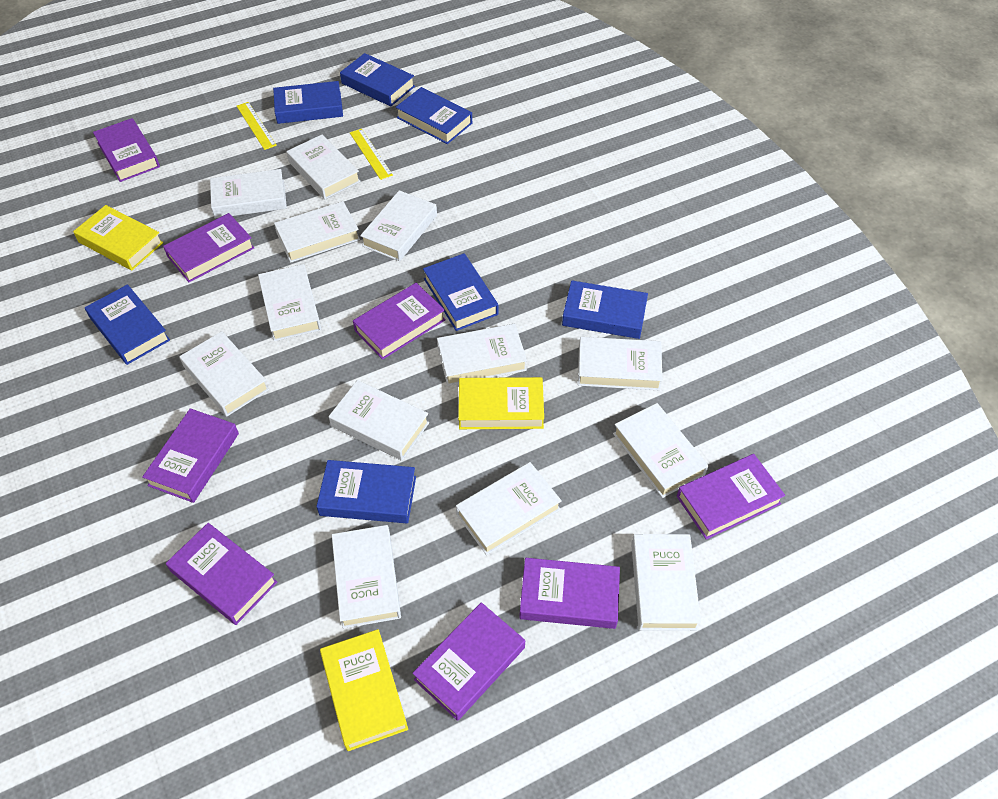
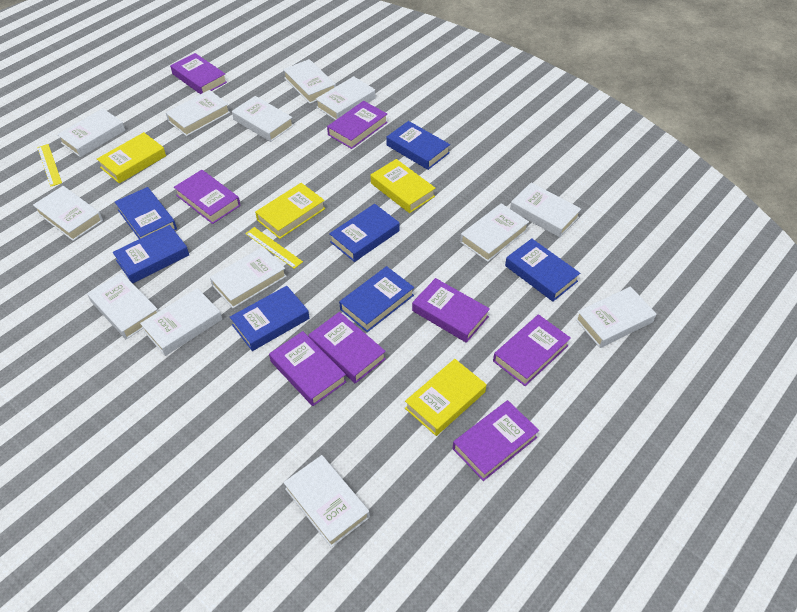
yellow book: 3 -> 4

